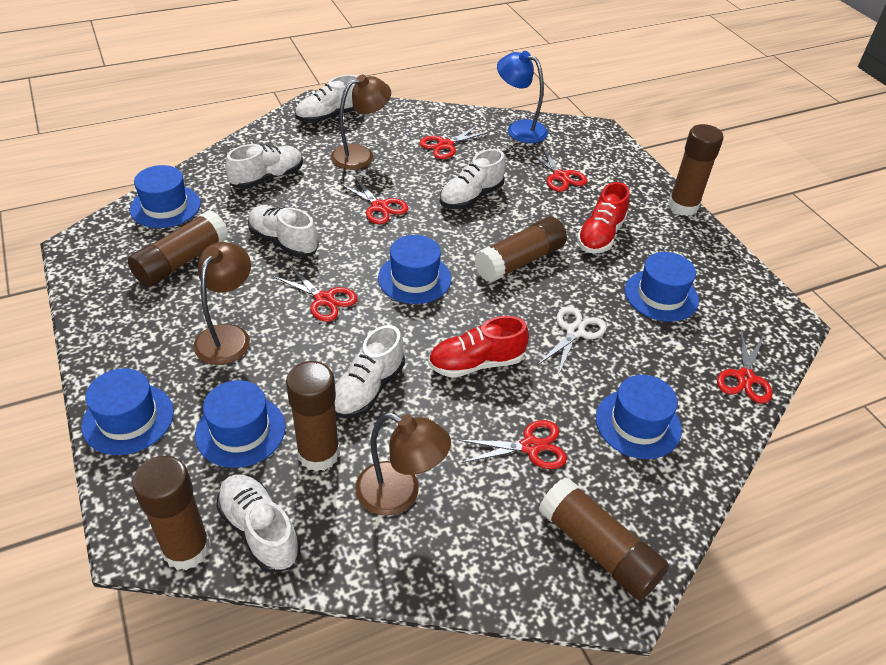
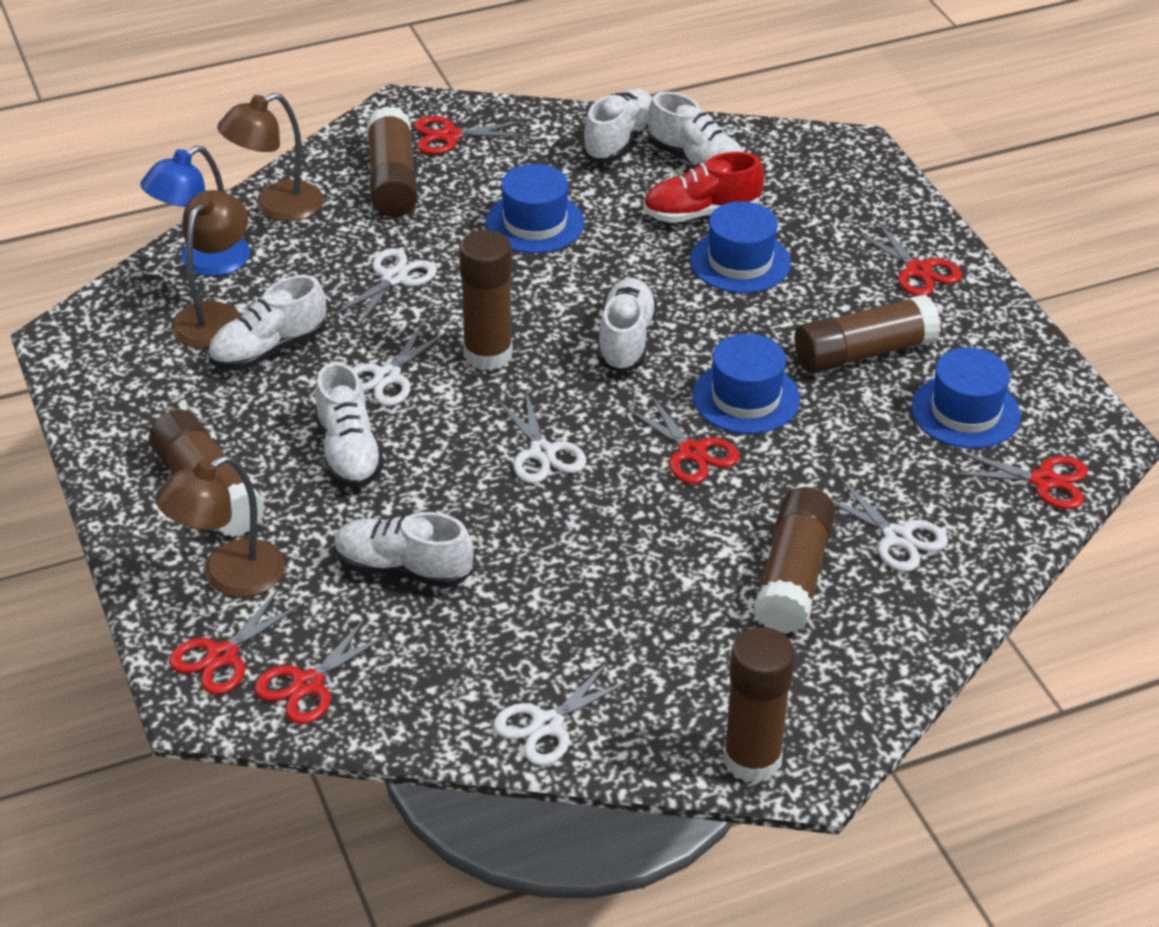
blue hat: 6 -> 4
red shoe: 2 -> 1
white scissors: 1 -> 5

